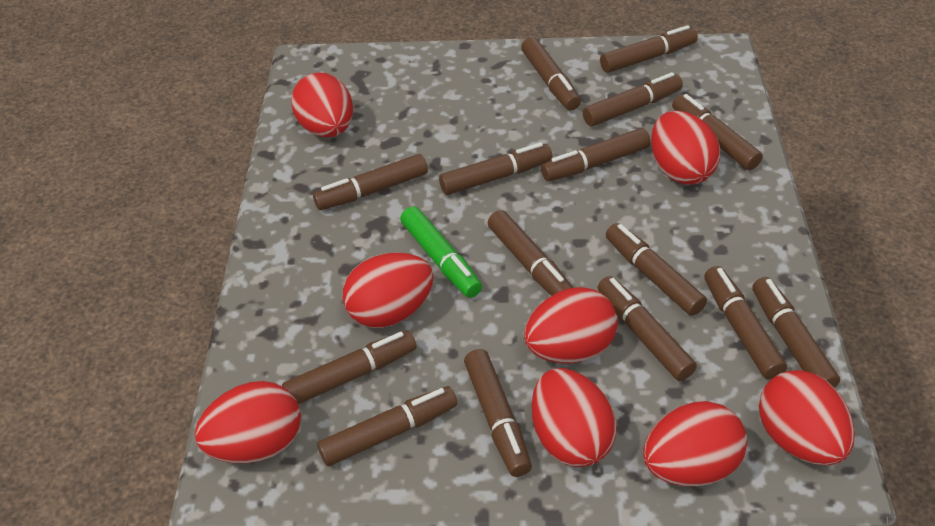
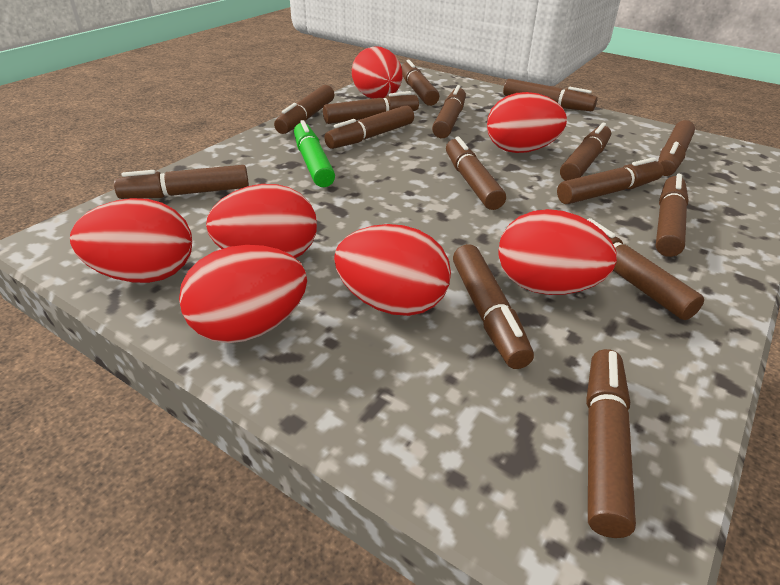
red egg: 8 -> 7

